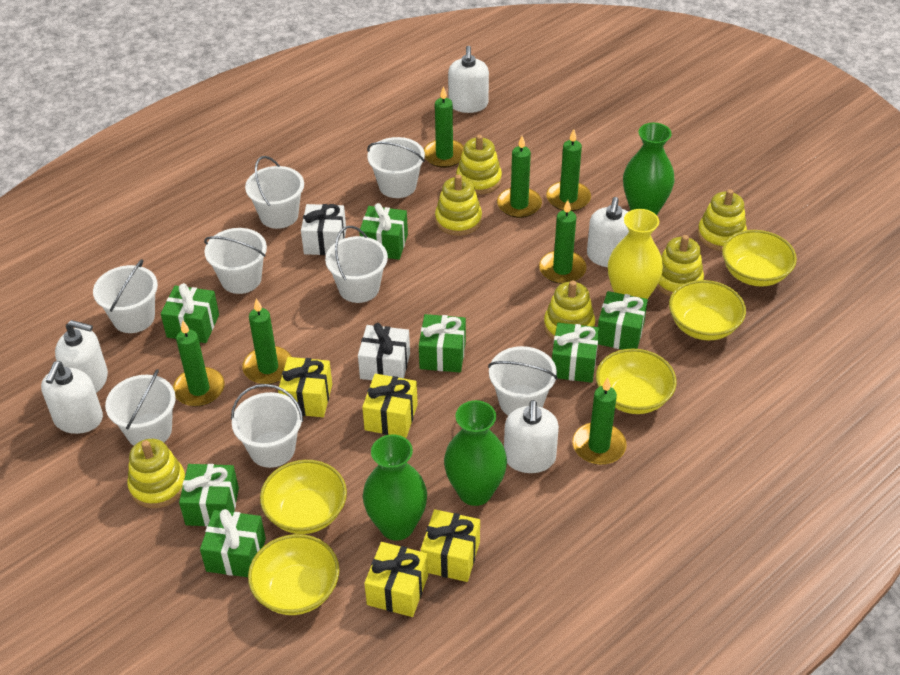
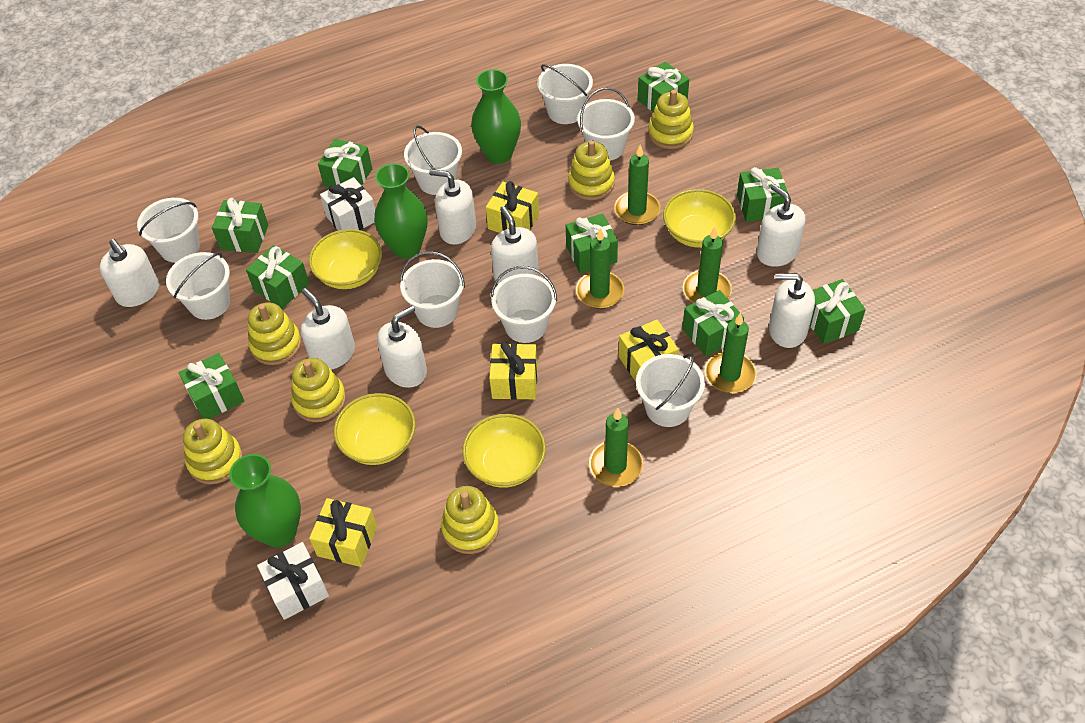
green candle: 7 -> 5
green gift: 7 -> 9
white soap dispenser: 5 -> 7
yellow bowl: 5 -> 4
yellow vase: 1 -> 0

